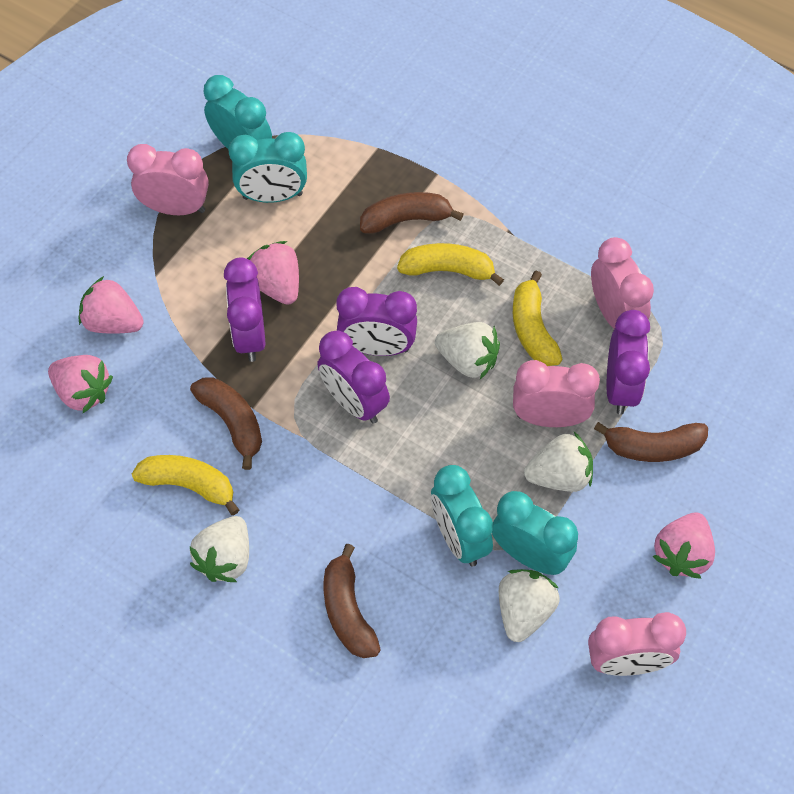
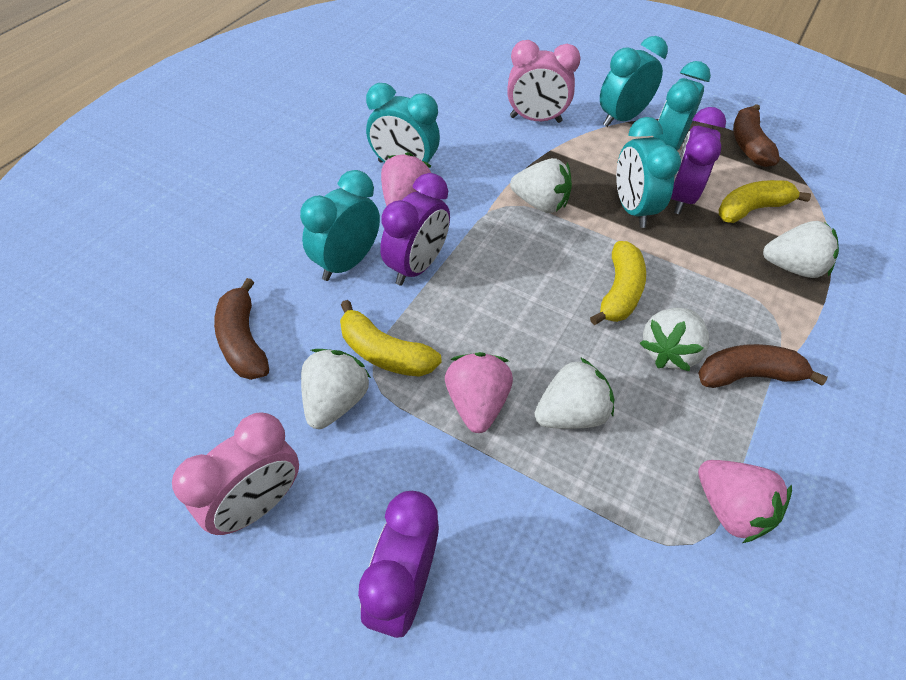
brown banana: 4 -> 3
pink clock: 4 -> 2
pink strawberry: 4 -> 3
purple clock: 4 -> 3
turquoise clock: 4 -> 5
white strawberry: 4 -> 5

